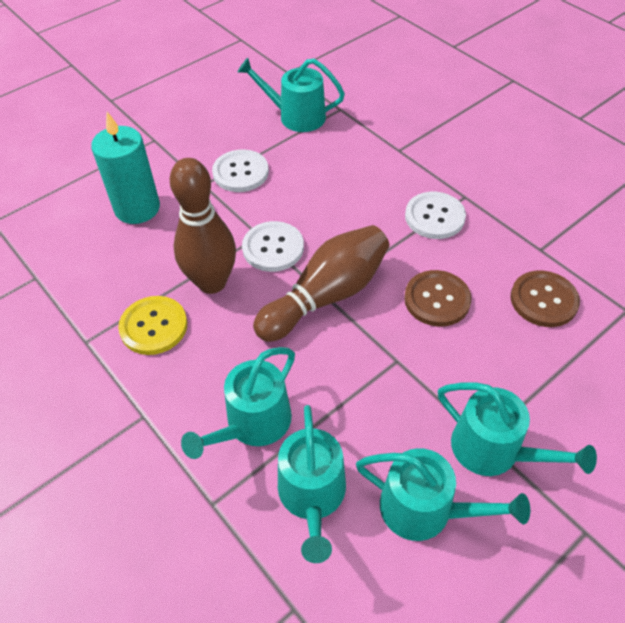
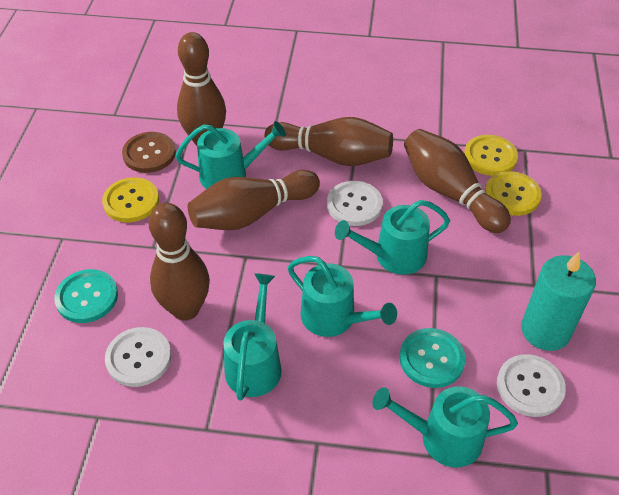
brown bowling pin: 2 -> 5
brown button: 2 -> 1
turquoise button: 0 -> 2
yellow button: 1 -> 3

